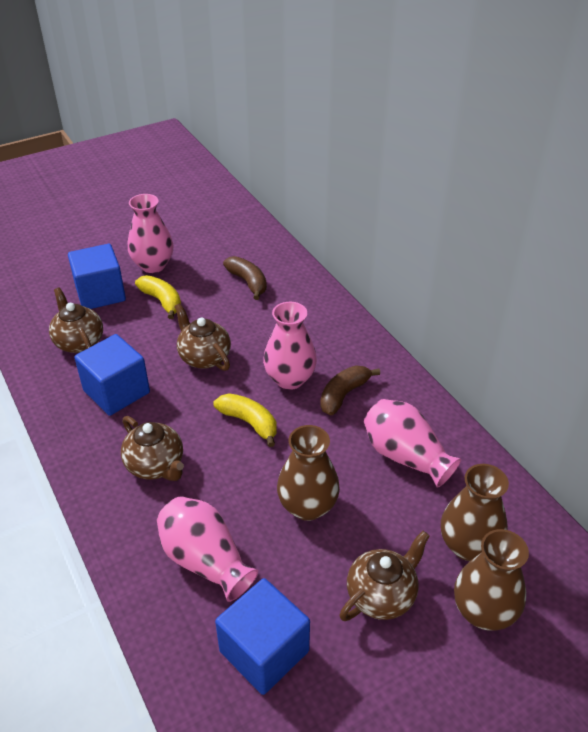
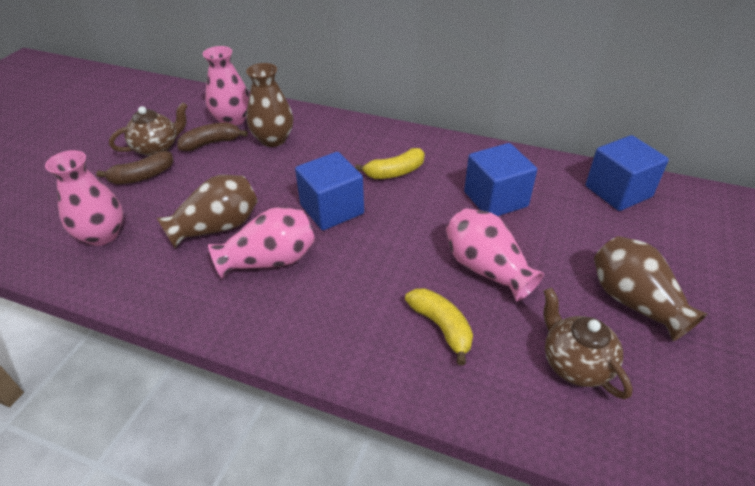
brown teapot: 4 -> 2

